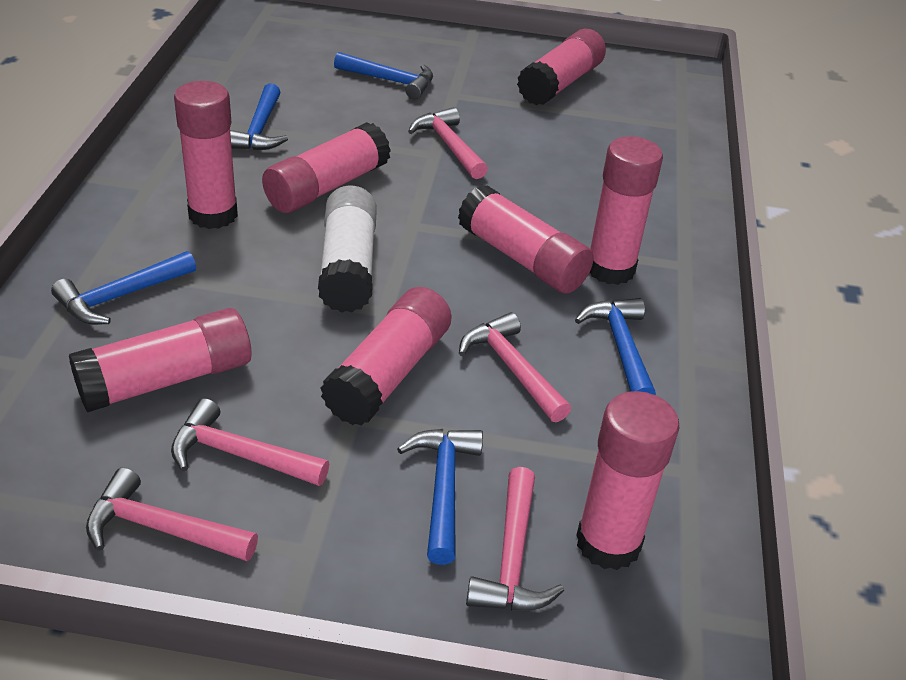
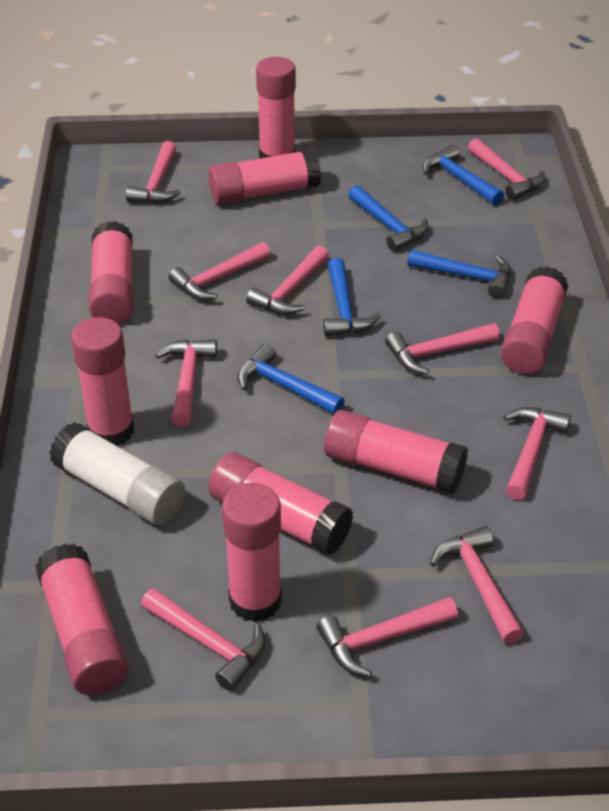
pink glue stick: 8 -> 9
pink hammer: 5 -> 10

